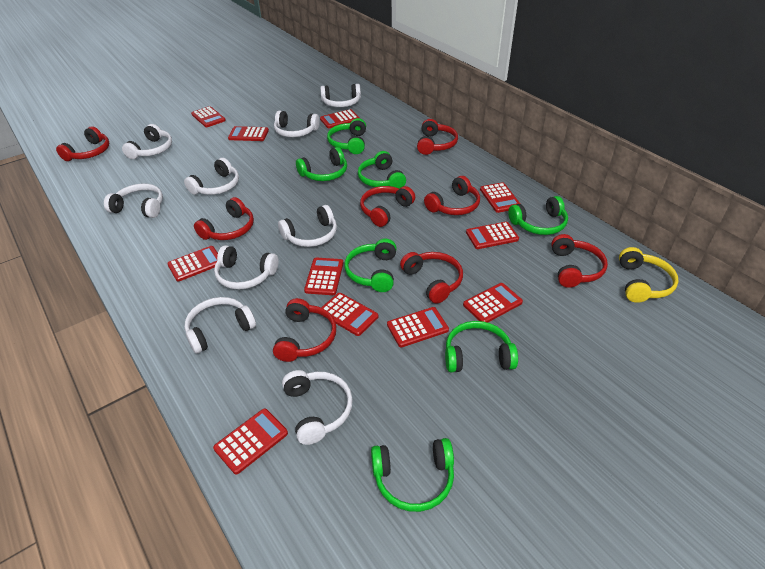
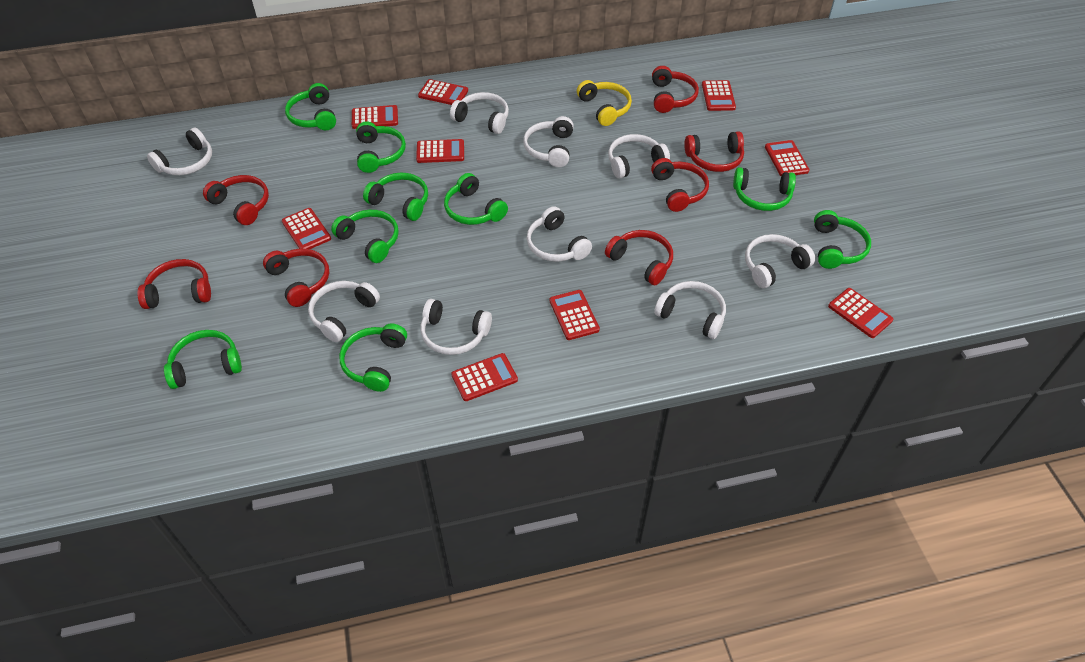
green headphones: 7 -> 9
red calculator: 11 -> 9
red headphones: 8 -> 7

